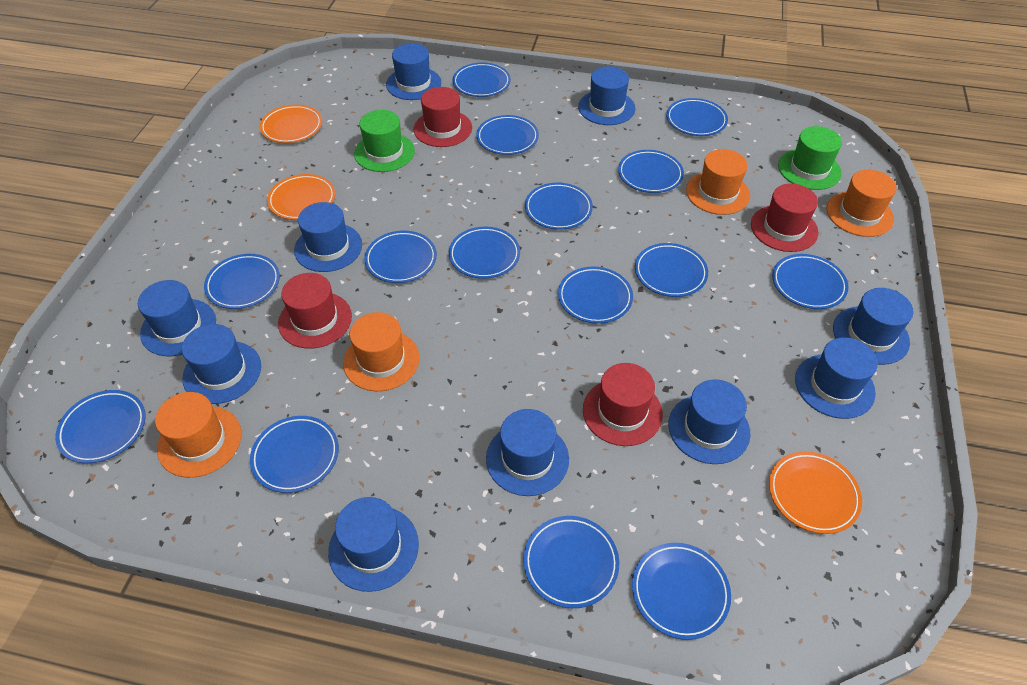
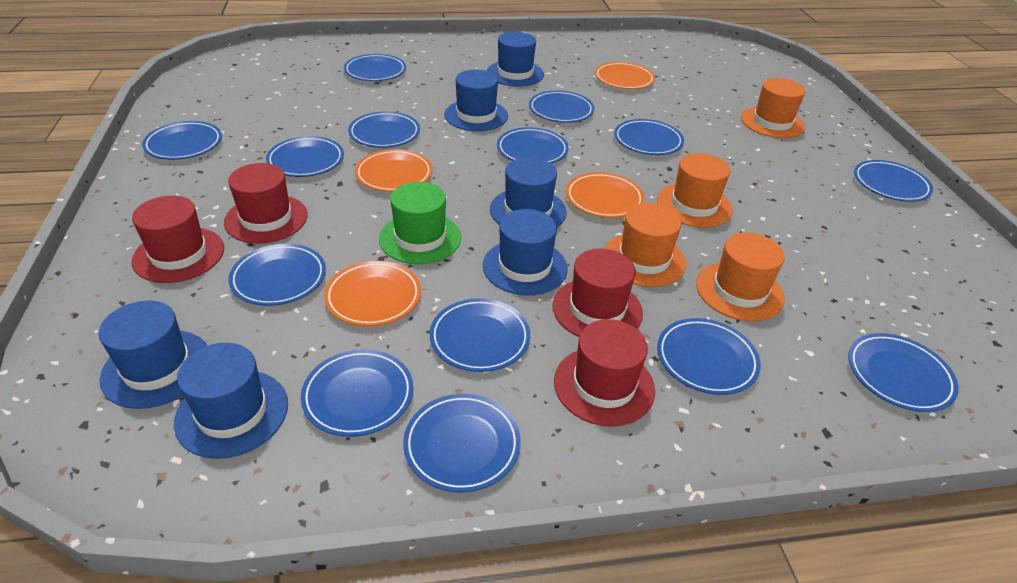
blue hat: 10 -> 6
blue plate: 15 -> 14
green hat: 2 -> 1
orange plate: 3 -> 4

